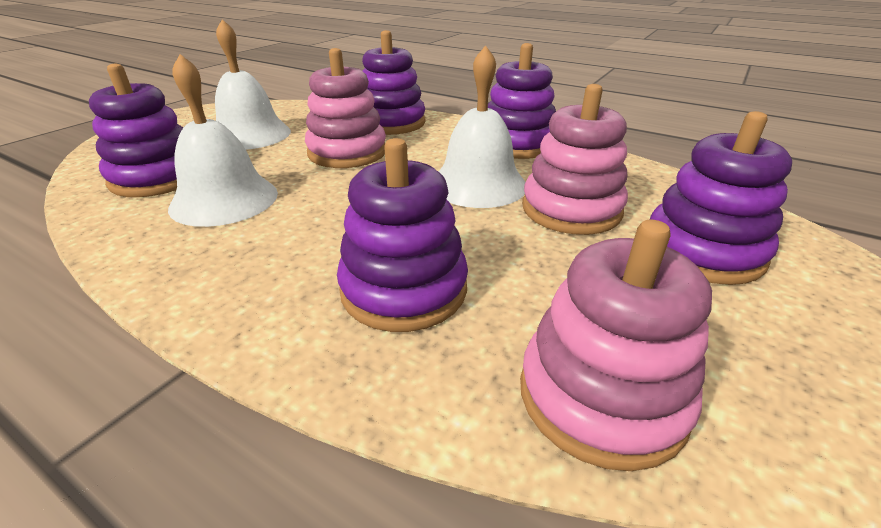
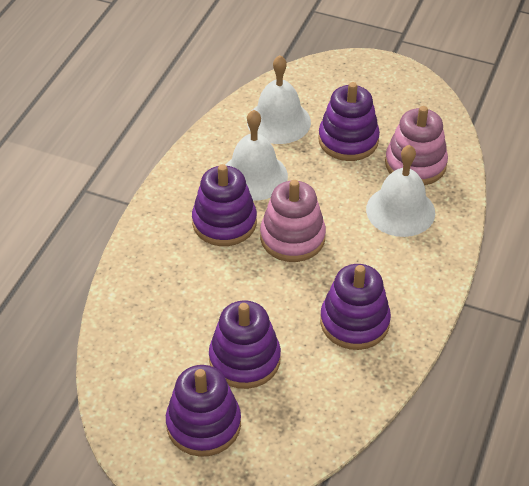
pink stacking toy: 3 -> 2

